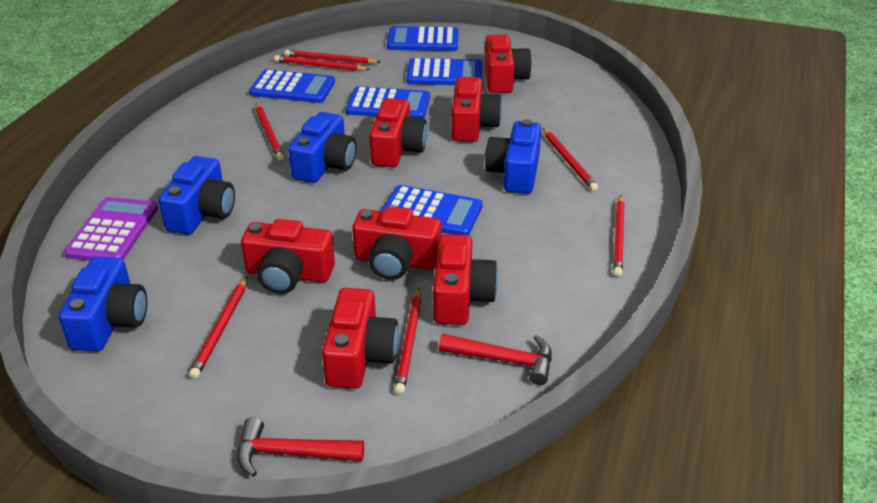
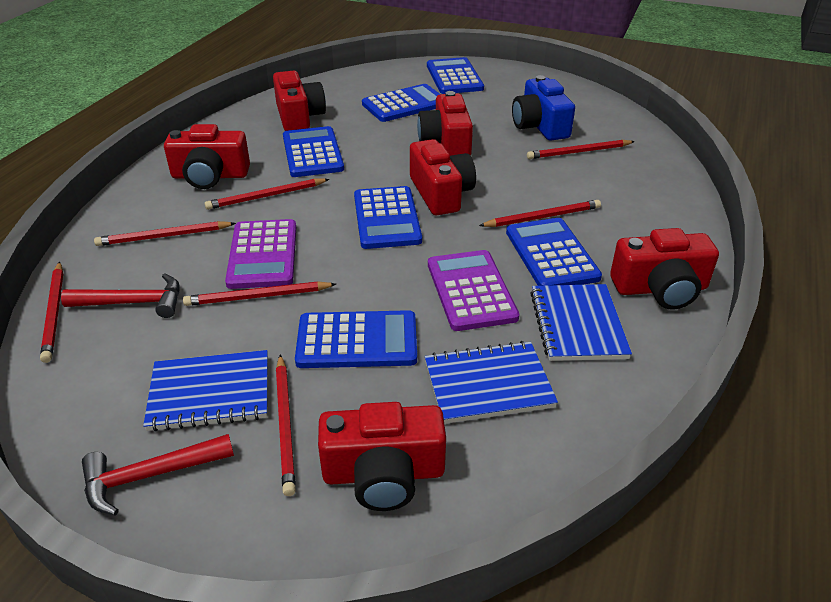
blue calculator: 5 -> 6
blue camera: 4 -> 1
blue notebook: 0 -> 3
purple calculator: 1 -> 2
red camera: 7 -> 6

